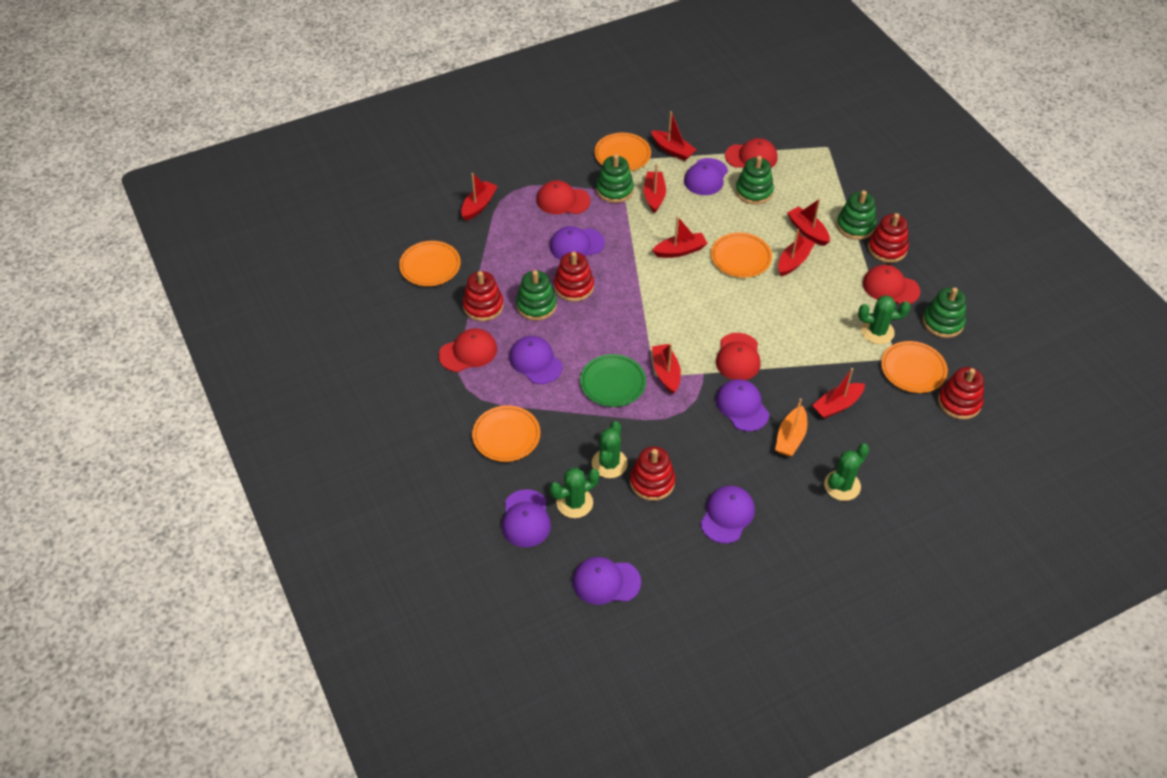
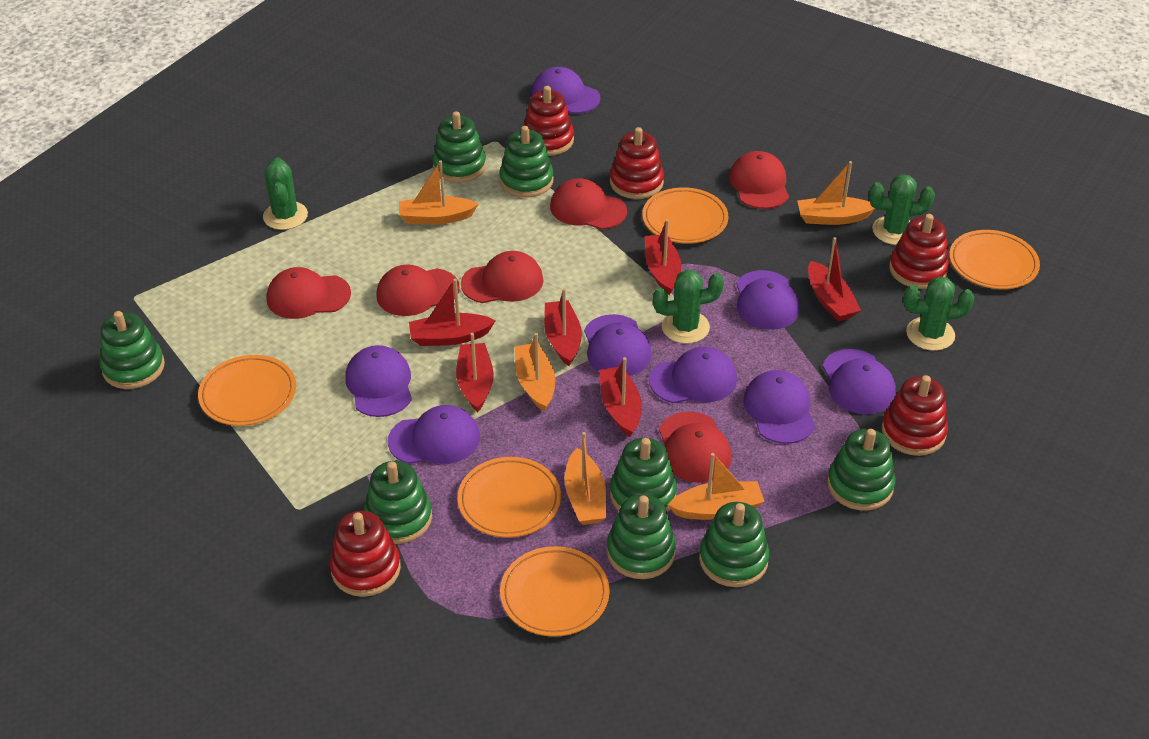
green plate: 1 -> 0
green stacking toy: 5 -> 8
orange boat: 1 -> 5
purple cap: 7 -> 8
red boat: 8 -> 6
red cap: 5 -> 6

